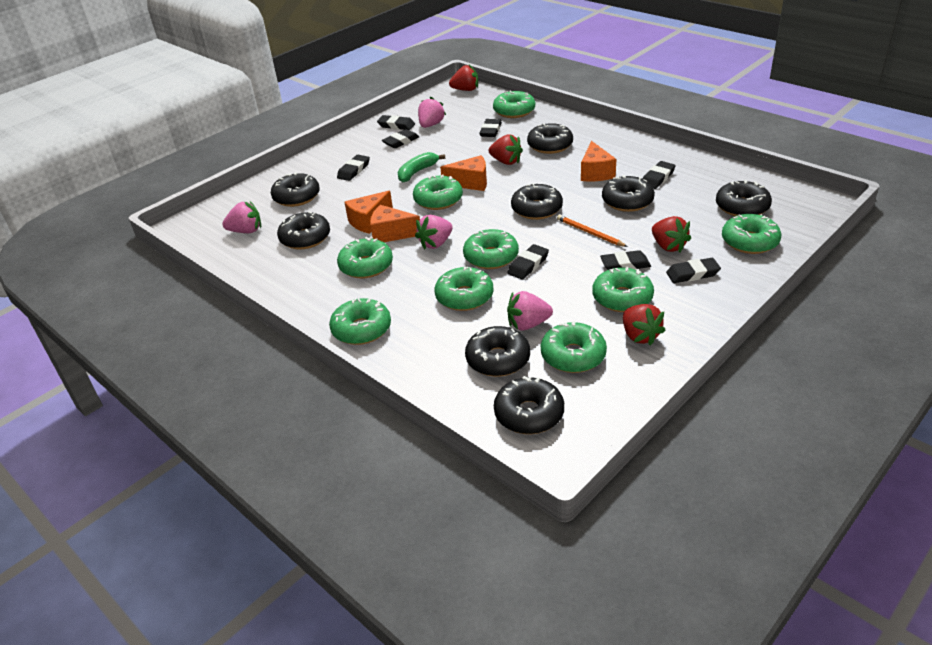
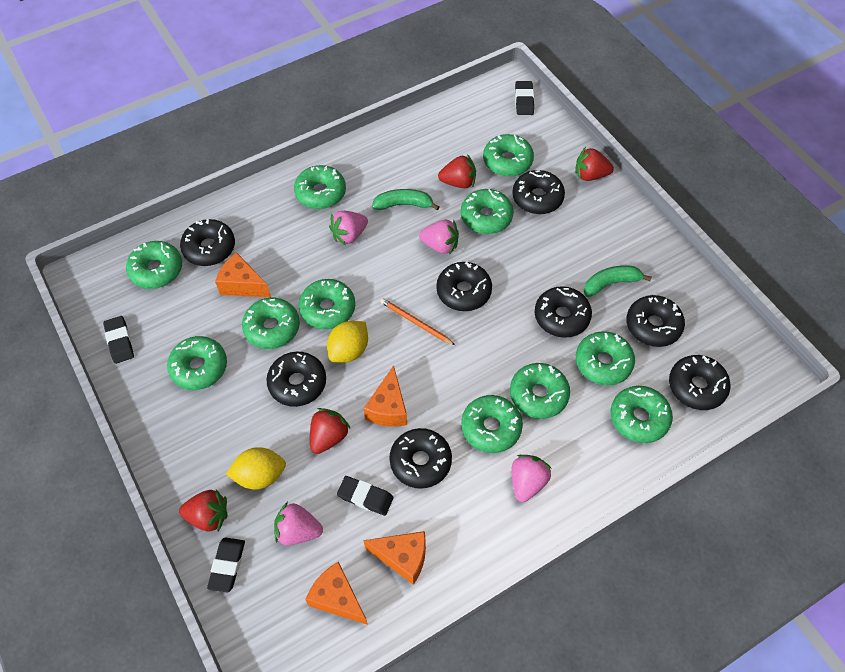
black eraser: 8 -> 4
green banana: 1 -> 2
green donut: 9 -> 11
yellow lemon: 0 -> 2

